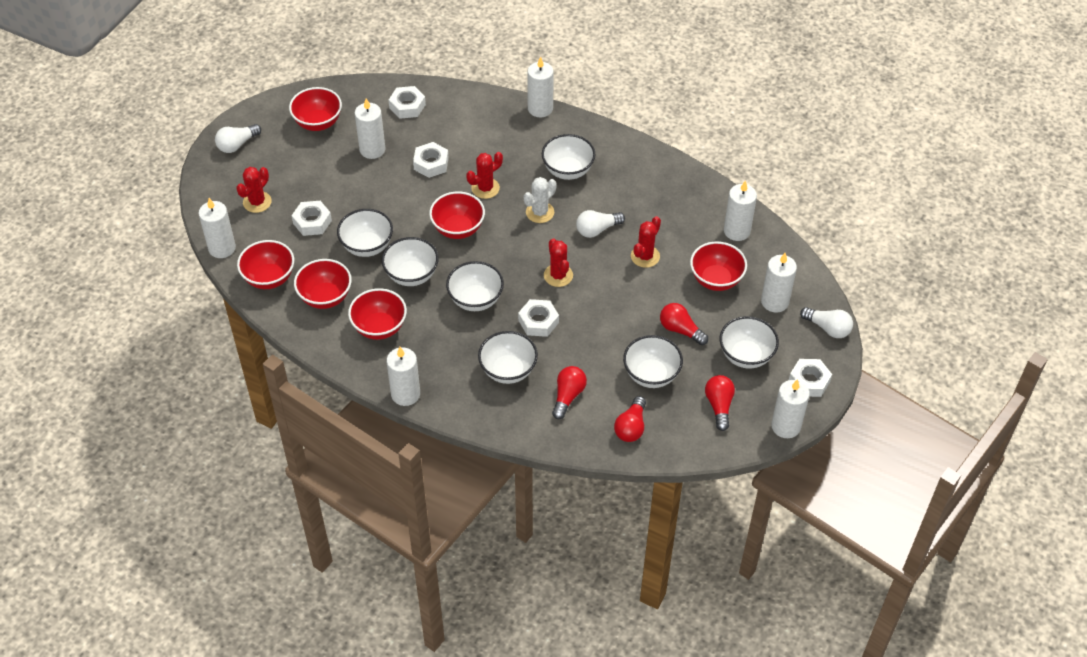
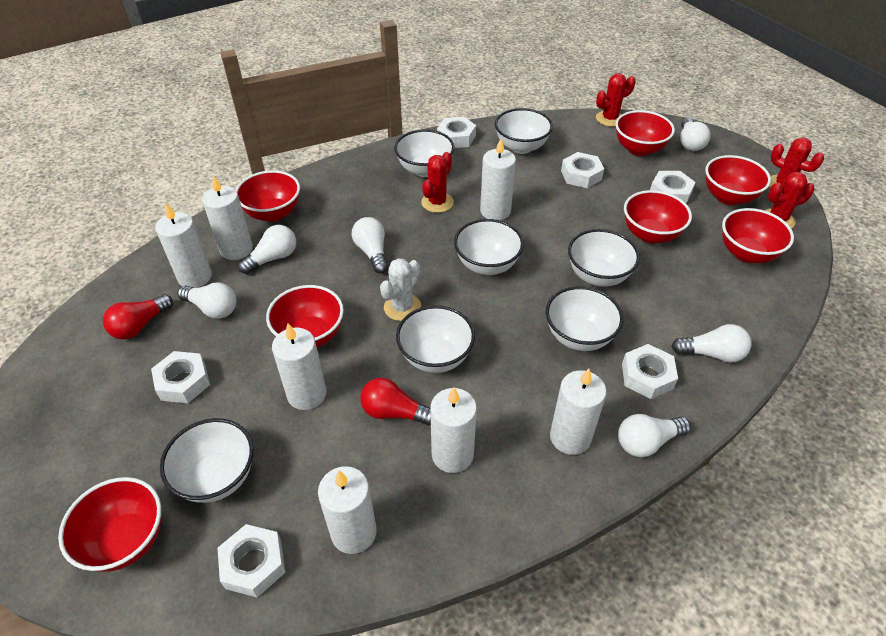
red bowl: 6 -> 7
red light bulb: 4 -> 2
white light bulb: 3 -> 6
white nut: 5 -> 6

